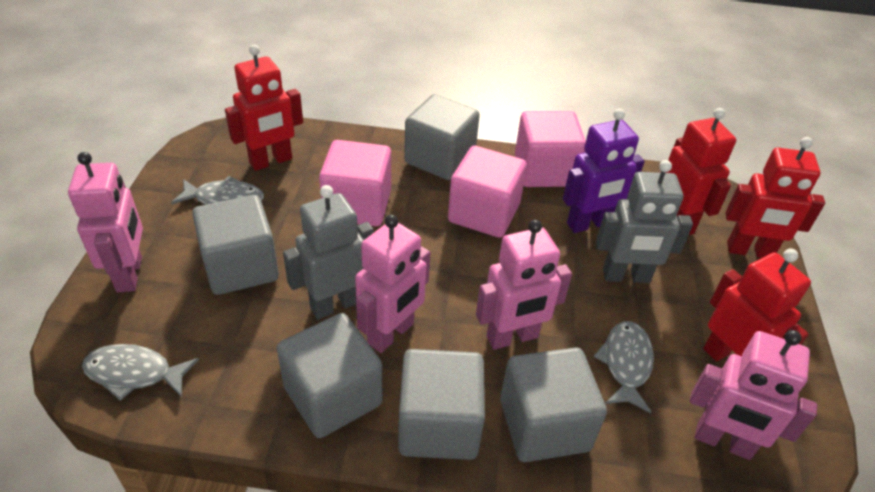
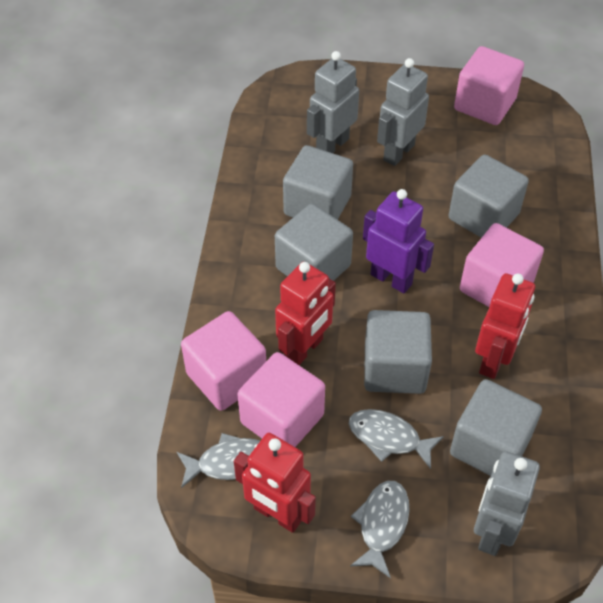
grey robot: 2 -> 3
pink cube: 3 -> 4
pink robot: 4 -> 0
red robot: 4 -> 3

